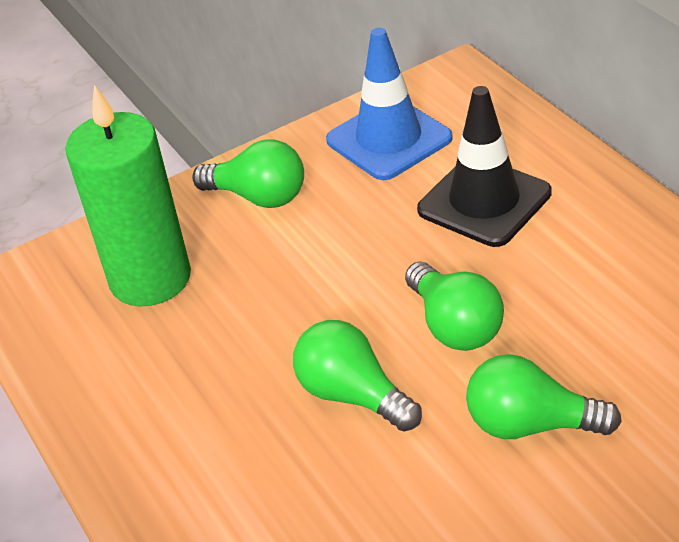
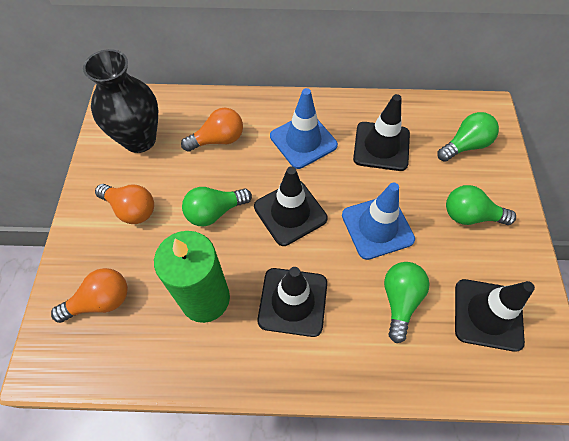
black traffic cone: 1 -> 4
black vase: 0 -> 1
blue traffic cone: 1 -> 2
orange light bulb: 0 -> 3

